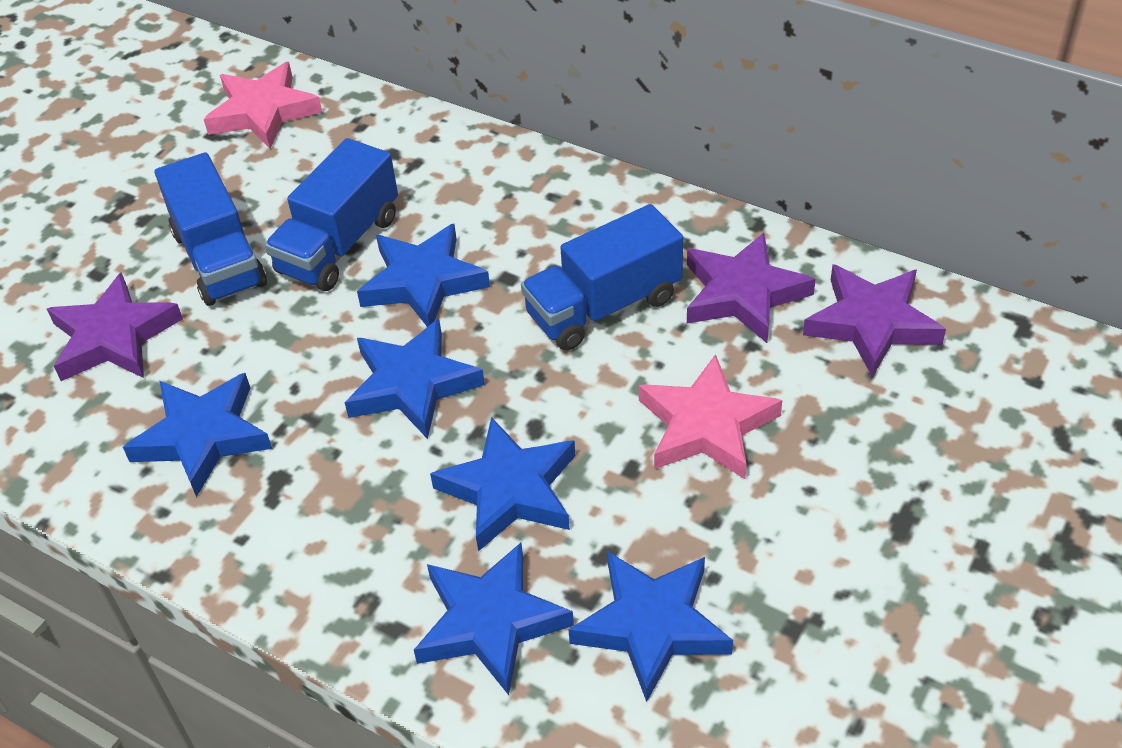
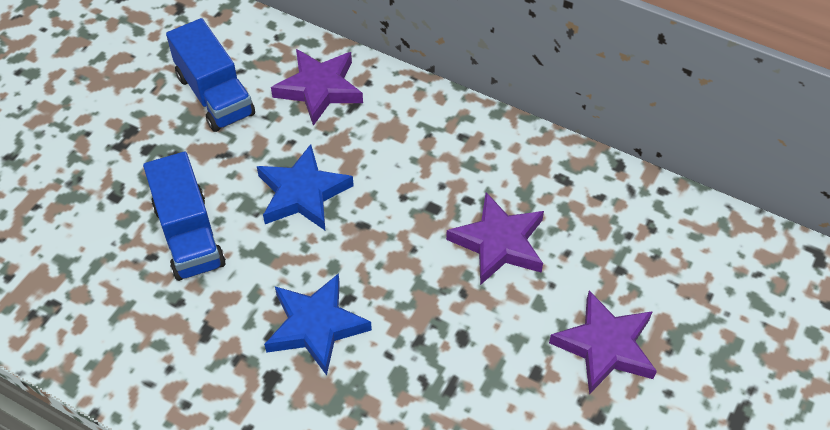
blue star: 6 -> 2
blue truck: 3 -> 2
pink star: 2 -> 0

